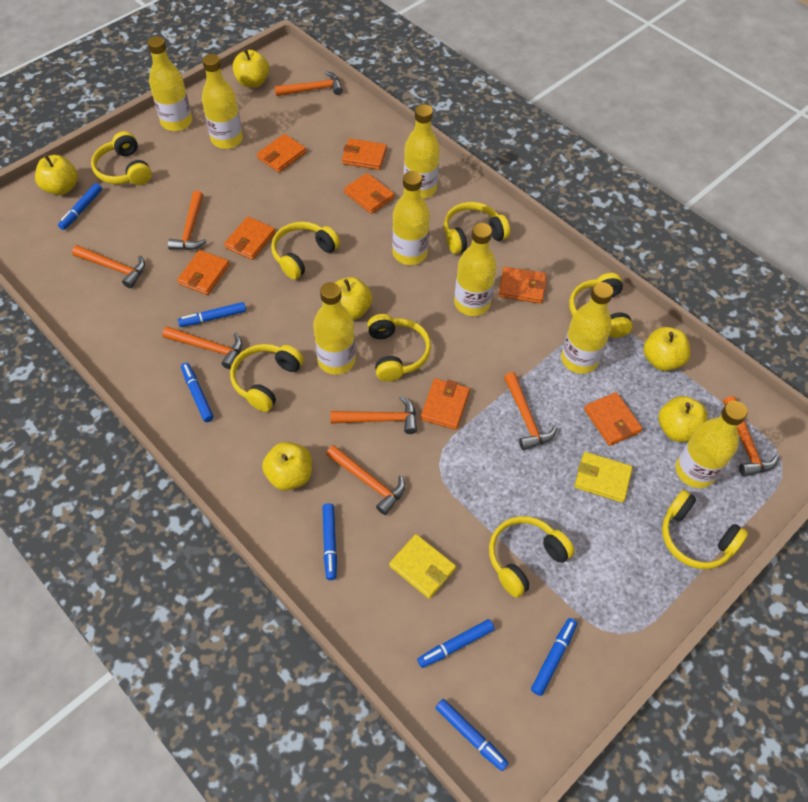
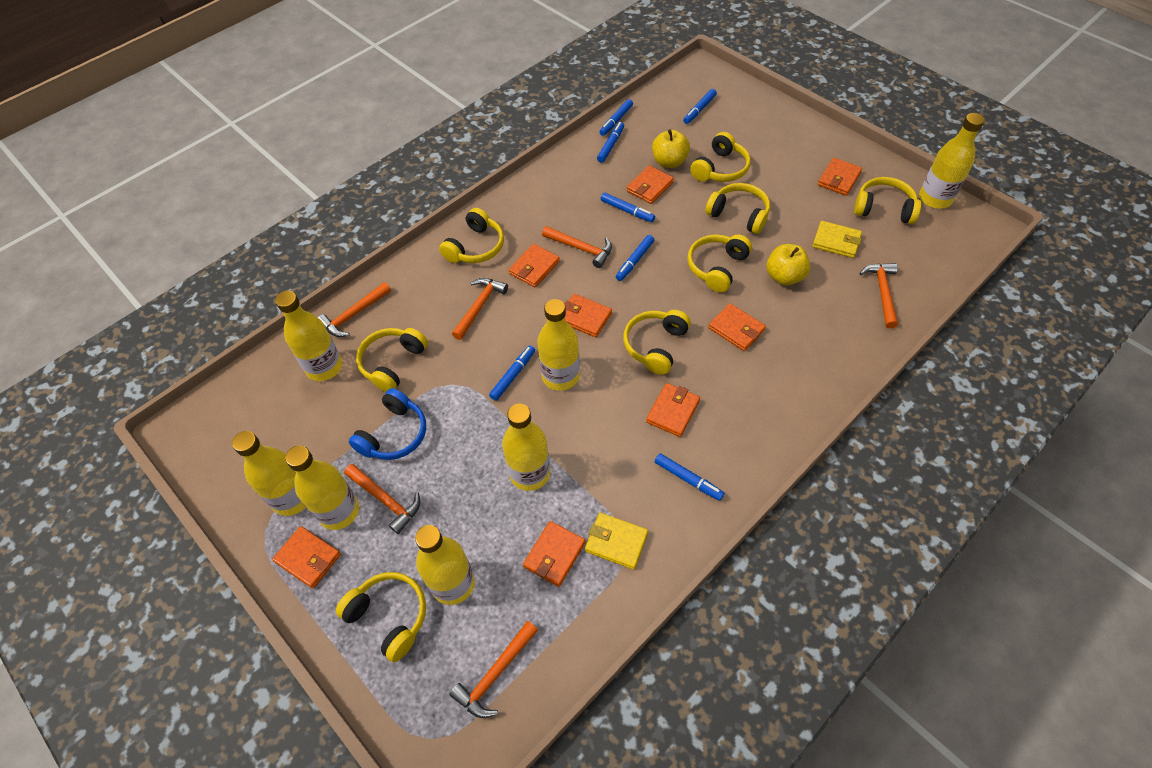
blue headphones: 0 -> 1
orange hammer: 8 -> 6
yellow apple: 6 -> 2
yellow bottle: 8 -> 7

